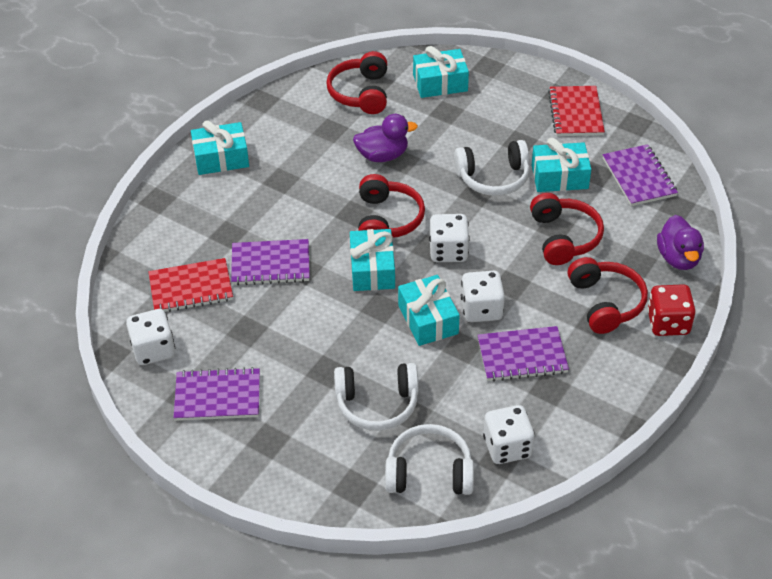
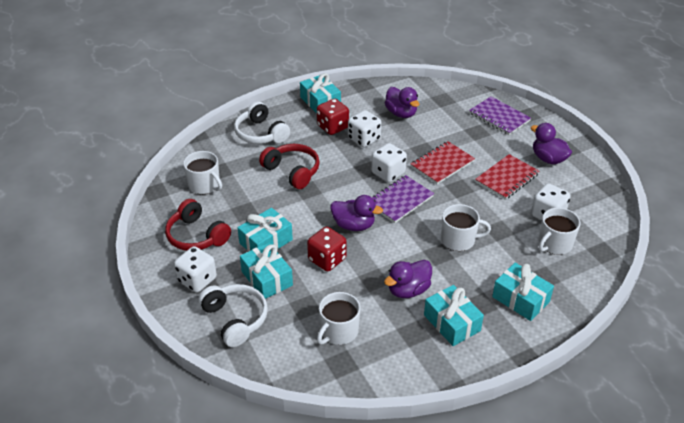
purple duck: 2 -> 4
purple notebook: 4 -> 2
red dice: 1 -> 2
red headphones: 4 -> 2
white headphones: 3 -> 2
white mug: 0 -> 4

